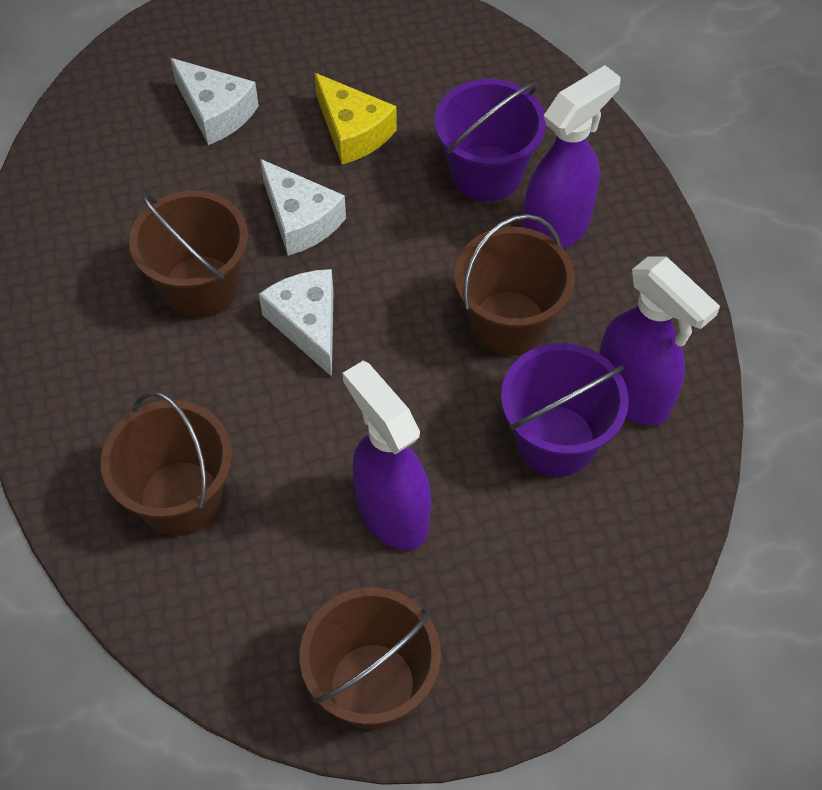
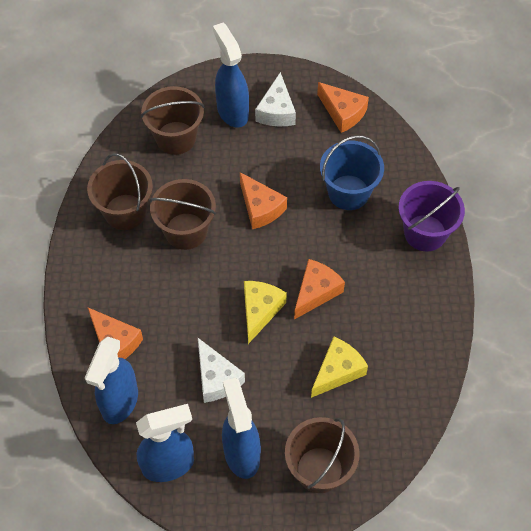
blue bucket: 0 -> 1
blue spray bottle: 0 -> 4
orange cheese: 0 -> 4
purple bucket: 2 -> 1
purple spray bottle: 3 -> 0
white cheese: 3 -> 2
yellow cheese: 1 -> 2

